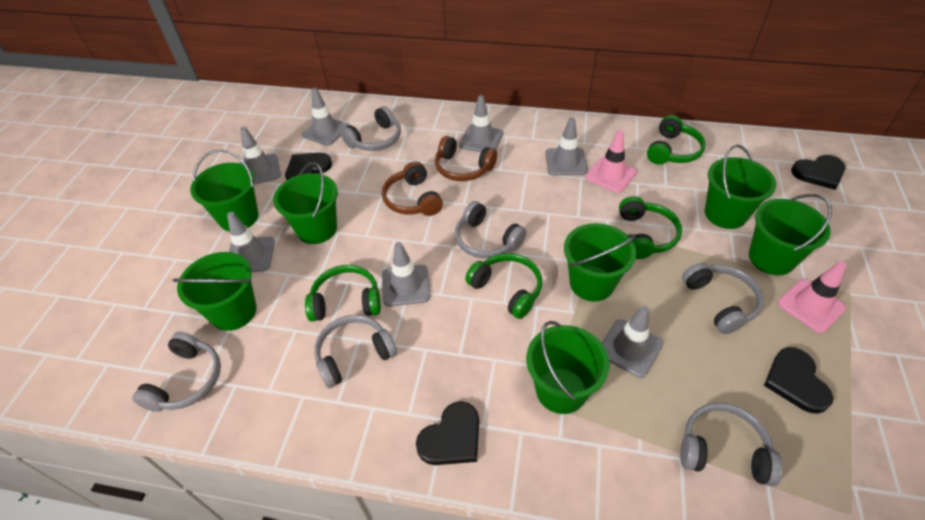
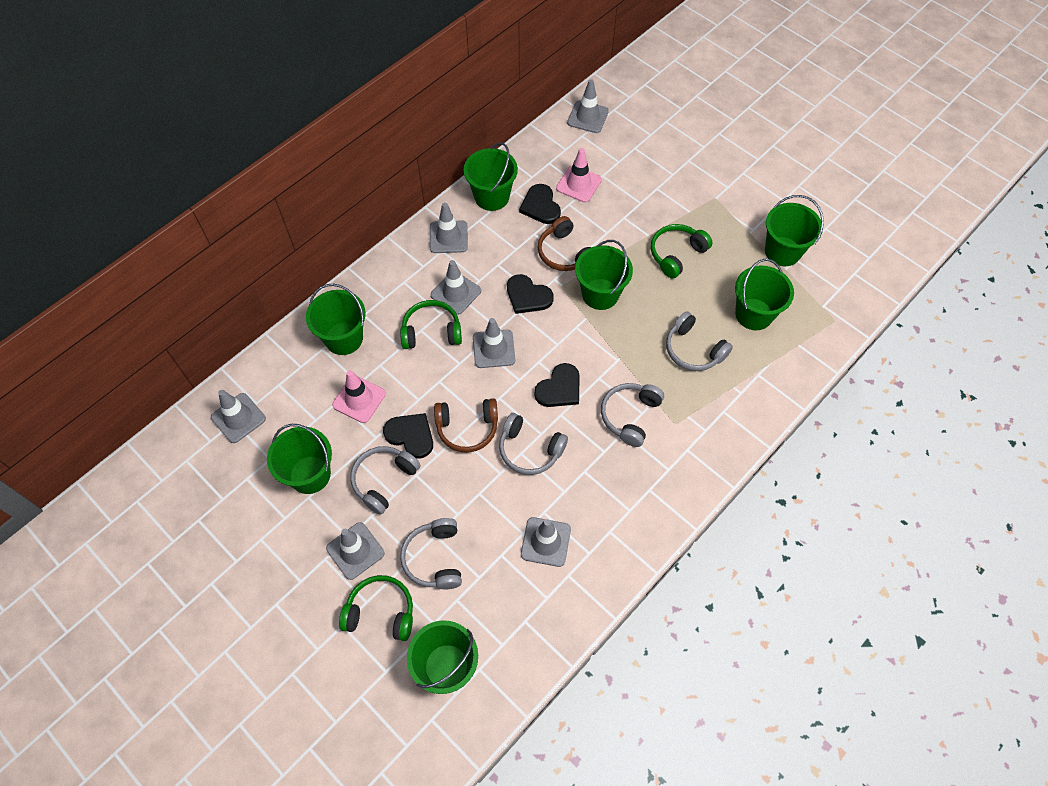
green headphones: 4 -> 3
grey headphones: 6 -> 5

